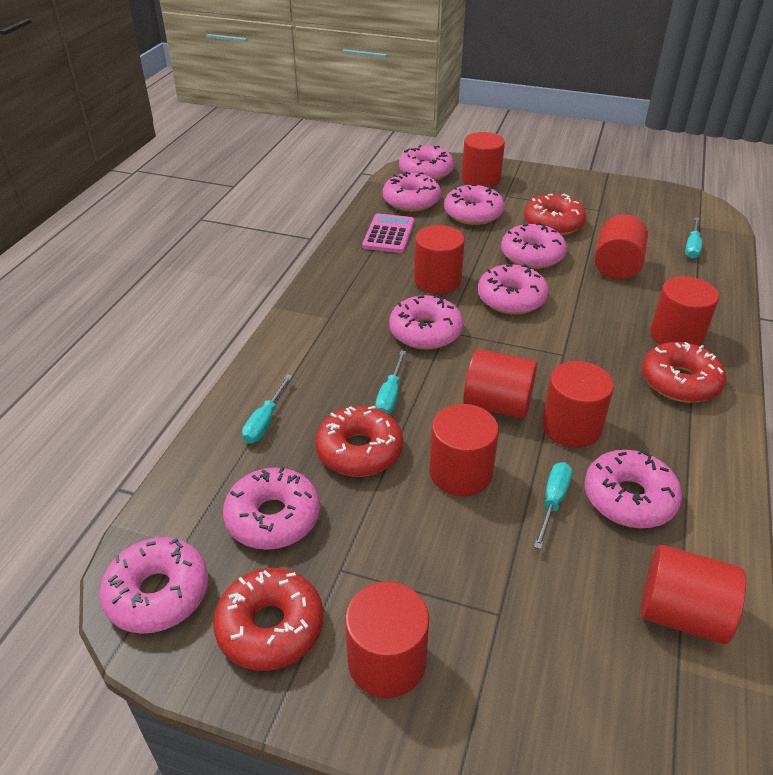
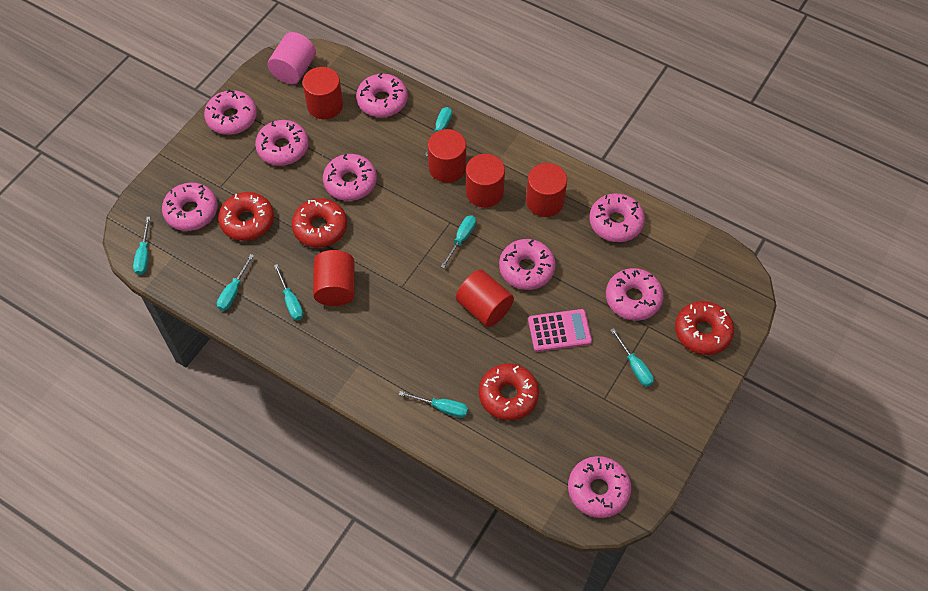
pink cylinder: 0 -> 1
red cylinder: 9 -> 6
turquoise screwdriver: 4 -> 7

